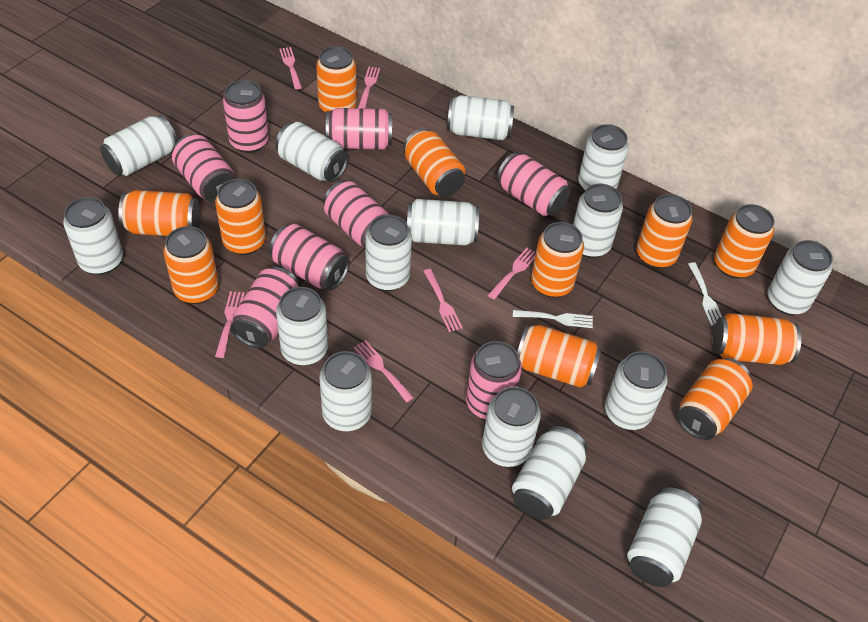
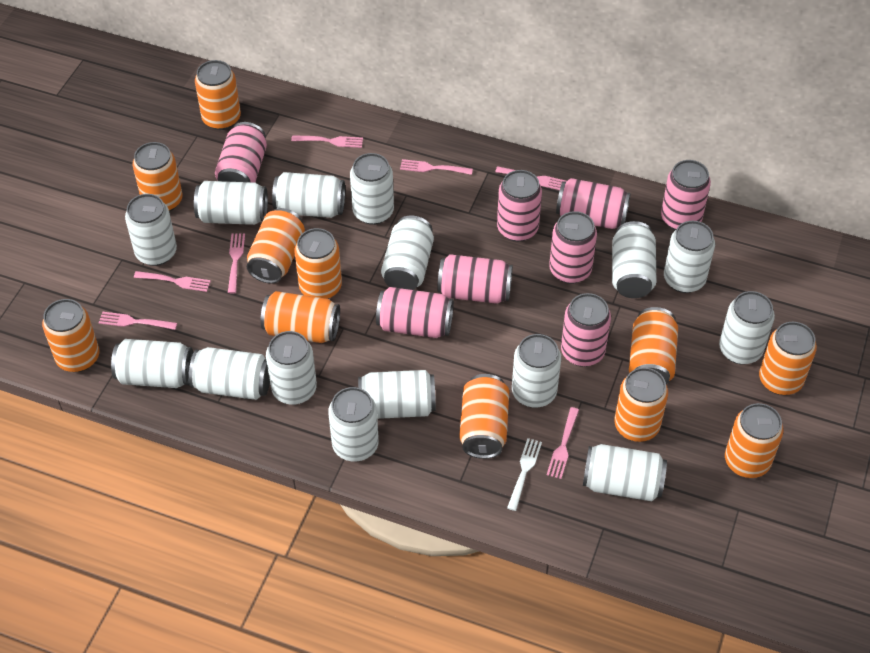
pink fork: 6 -> 7
white fork: 2 -> 1

